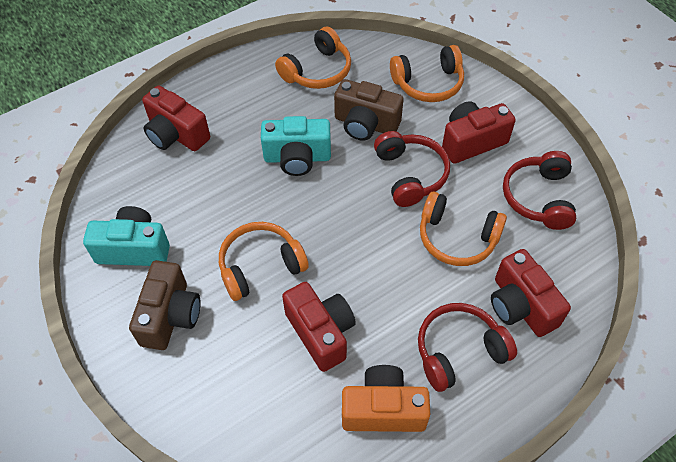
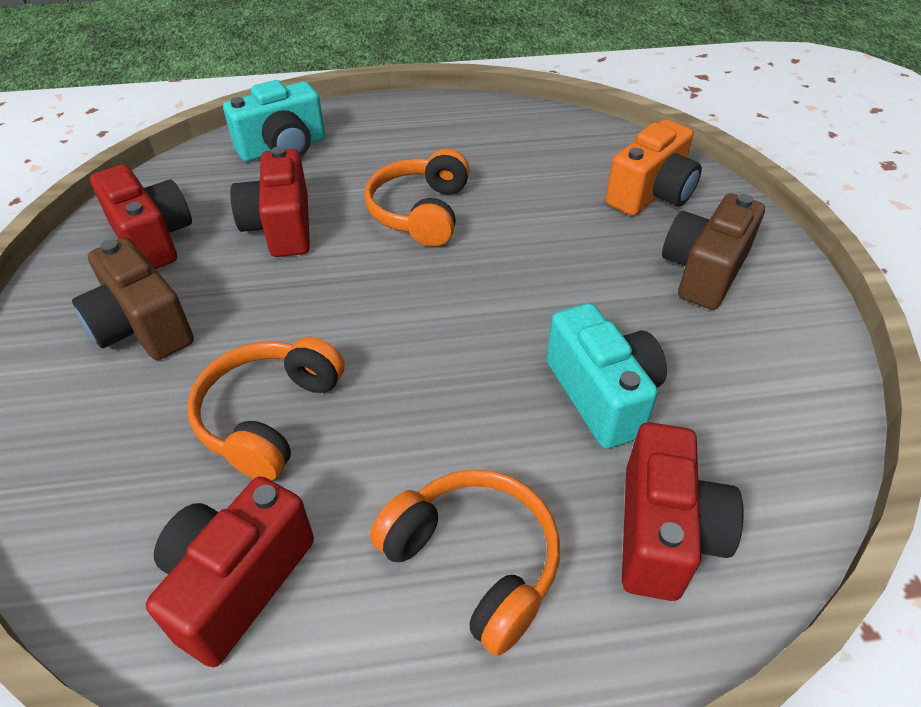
orange headphones: 4 -> 3
red headphones: 3 -> 0

